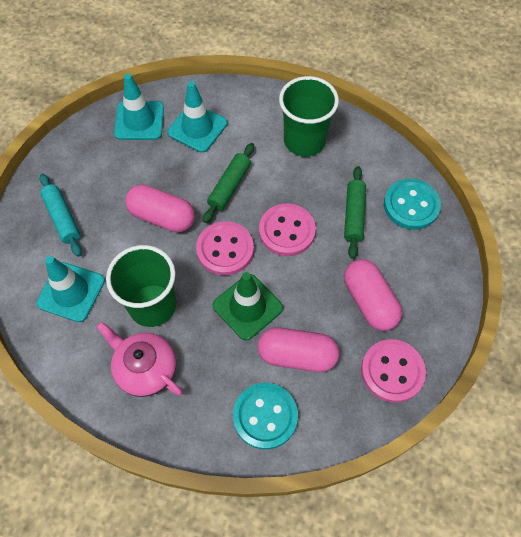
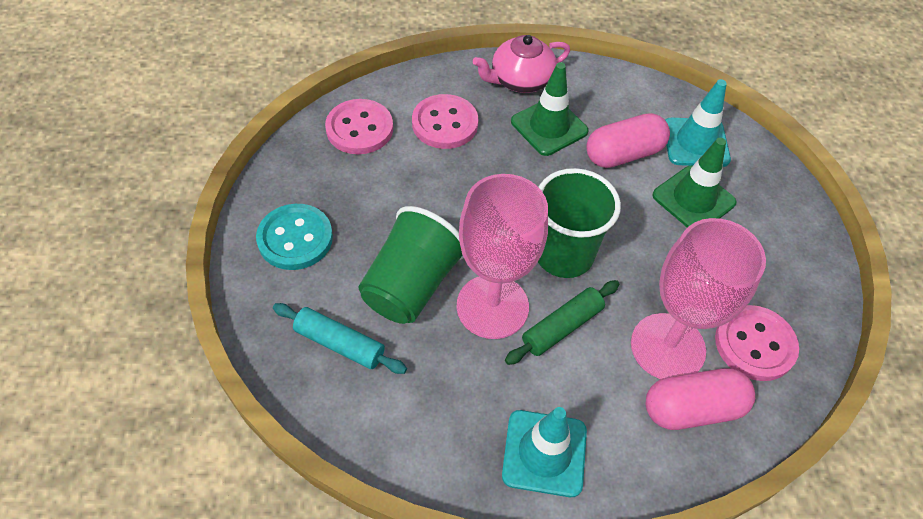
green rolling pin: 2 -> 1
green traffic cone: 1 -> 2
pink capsule: 3 -> 2
pink goblet: 0 -> 2
turquoise button: 2 -> 1
turquoise traffic cone: 3 -> 2

